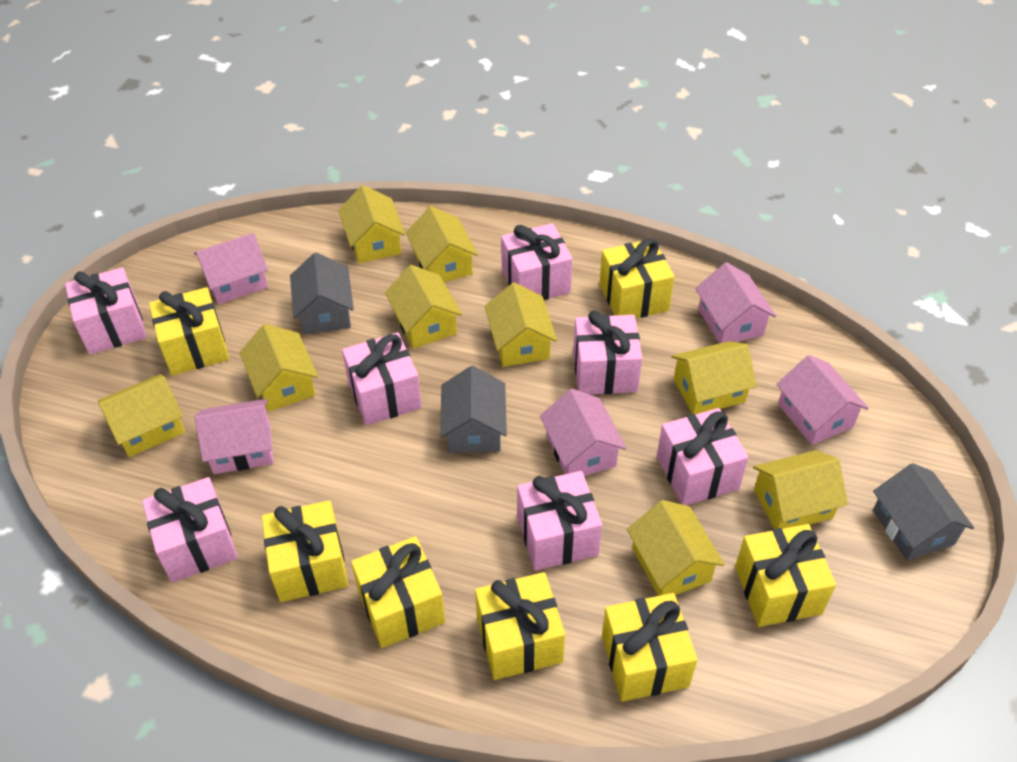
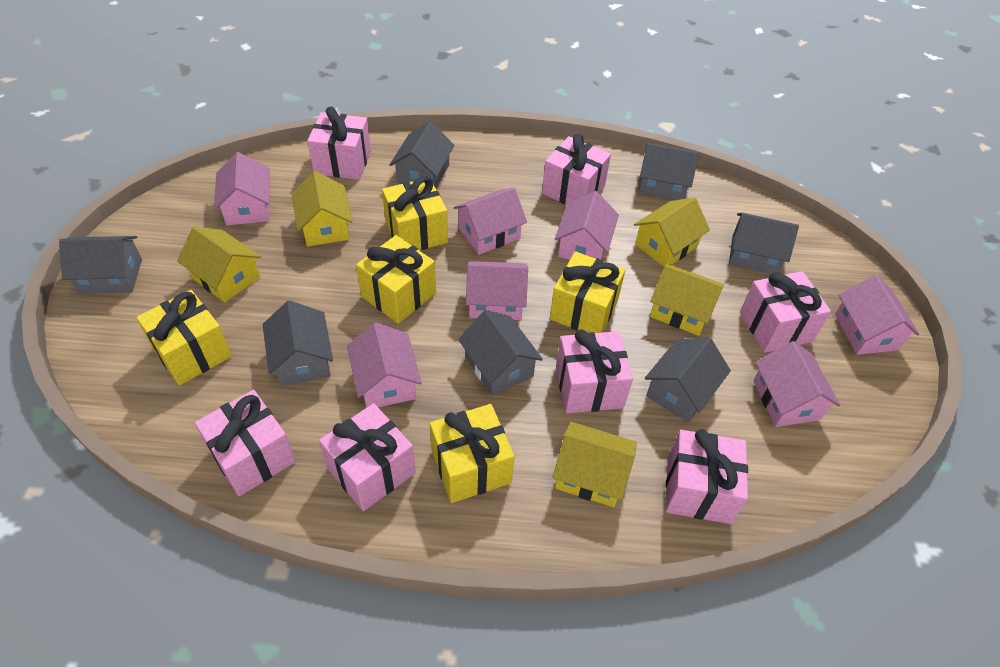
grey house: 3 -> 7
pink house: 5 -> 7
yellow gift: 7 -> 5
yellow house: 9 -> 5

